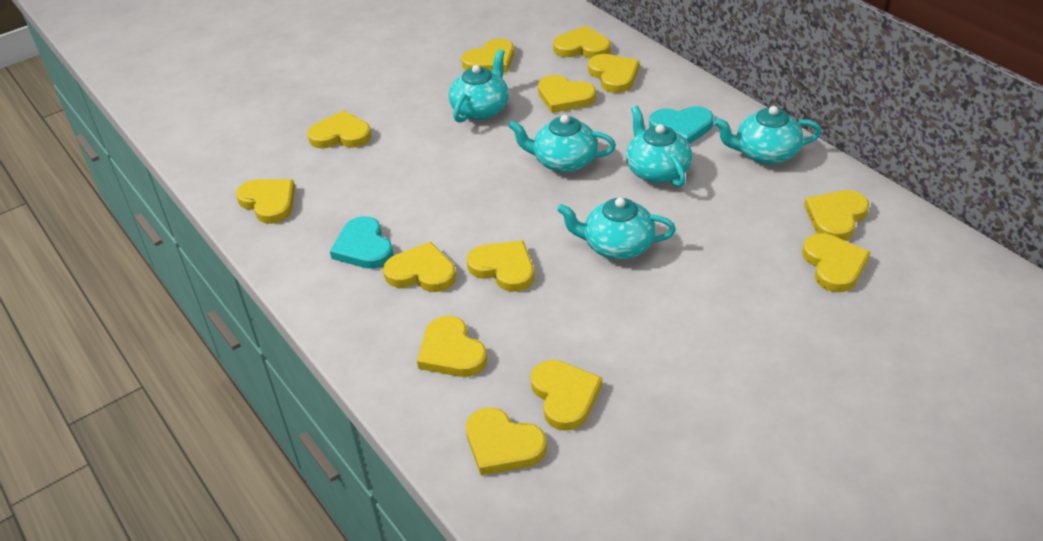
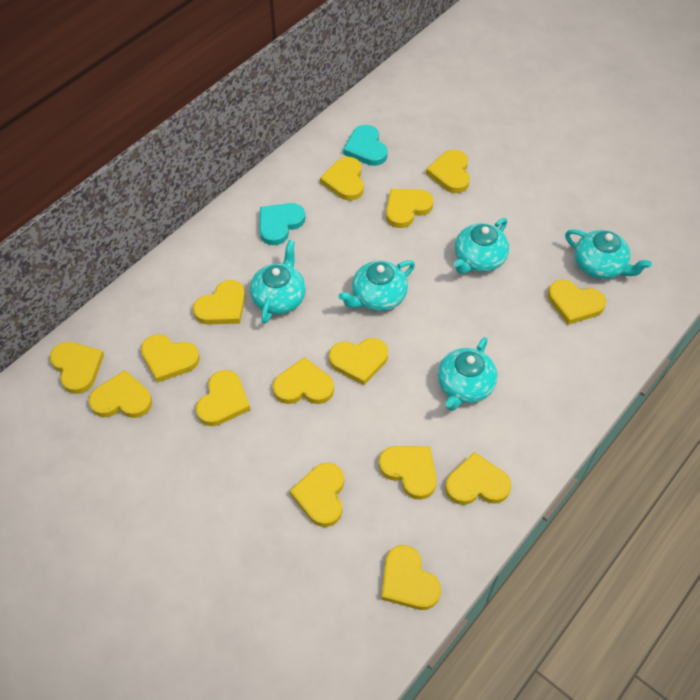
yellow heart: 13 -> 15

